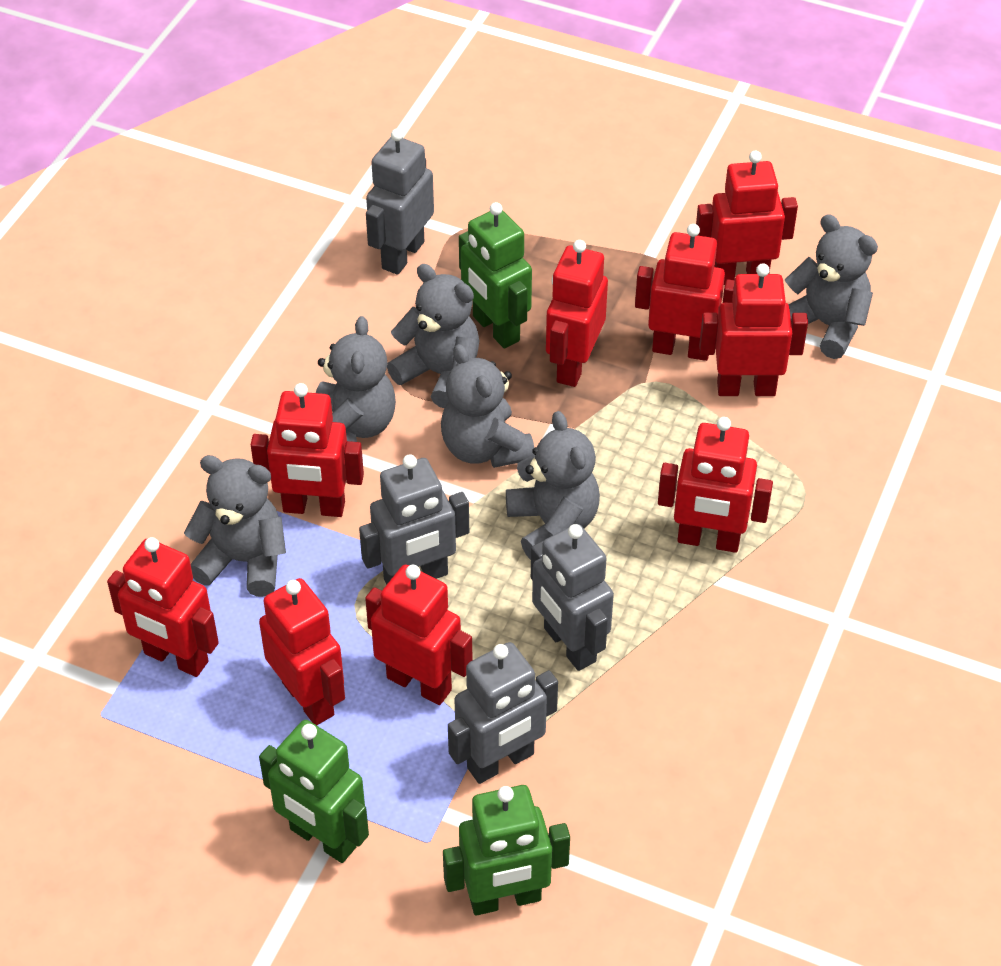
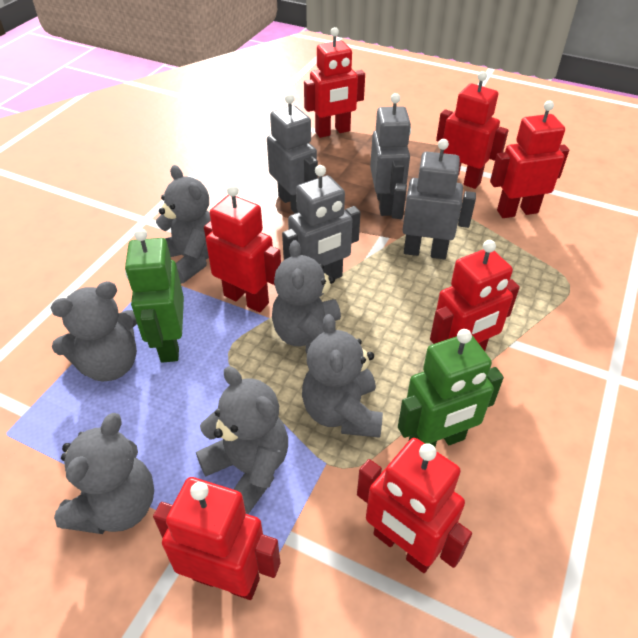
green robot: 3 -> 2
red robot: 9 -> 7

